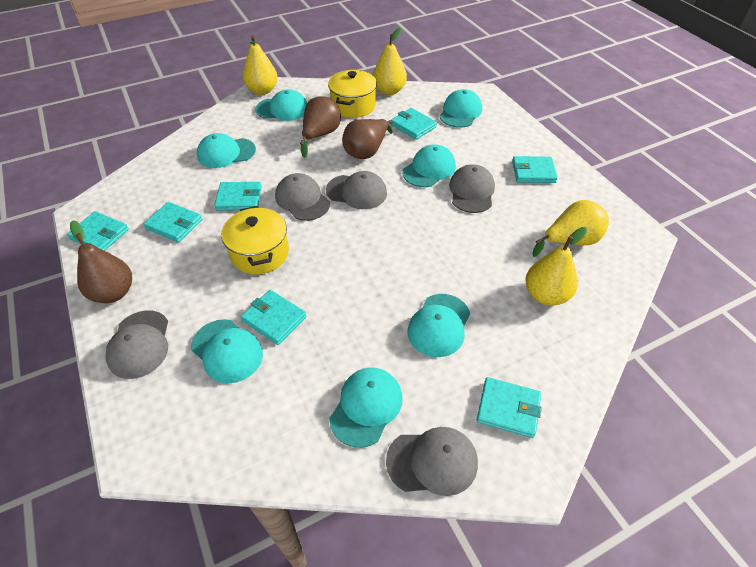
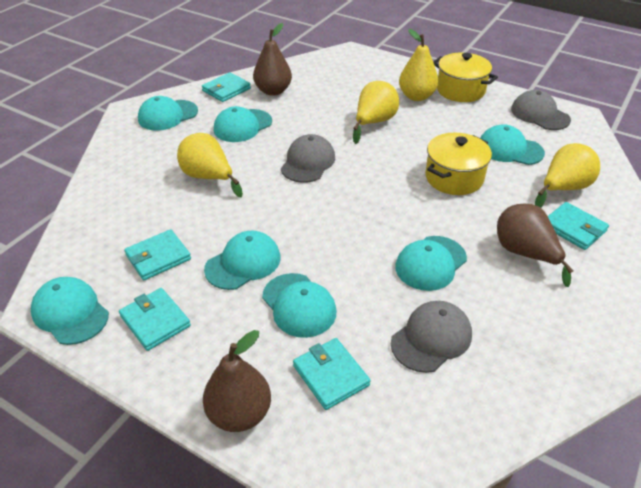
grey cap: 5 -> 3
turquoise wallet: 7 -> 5

